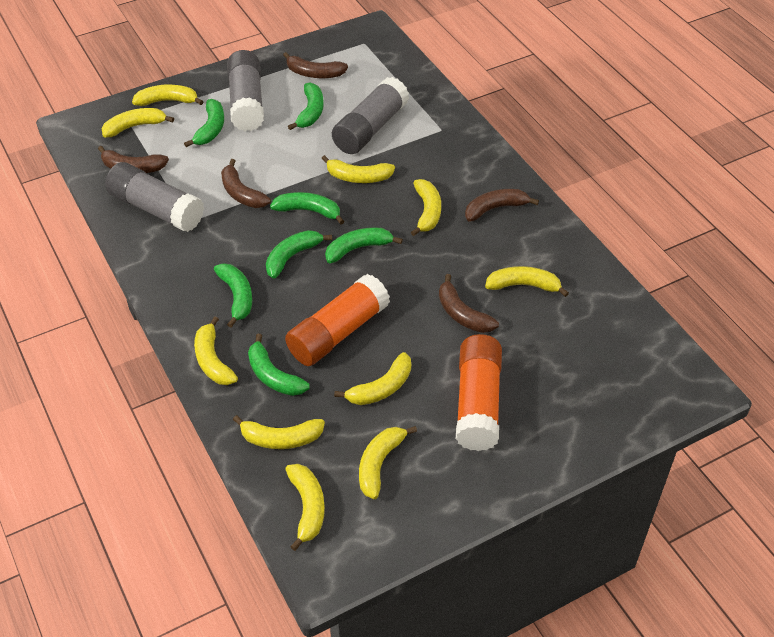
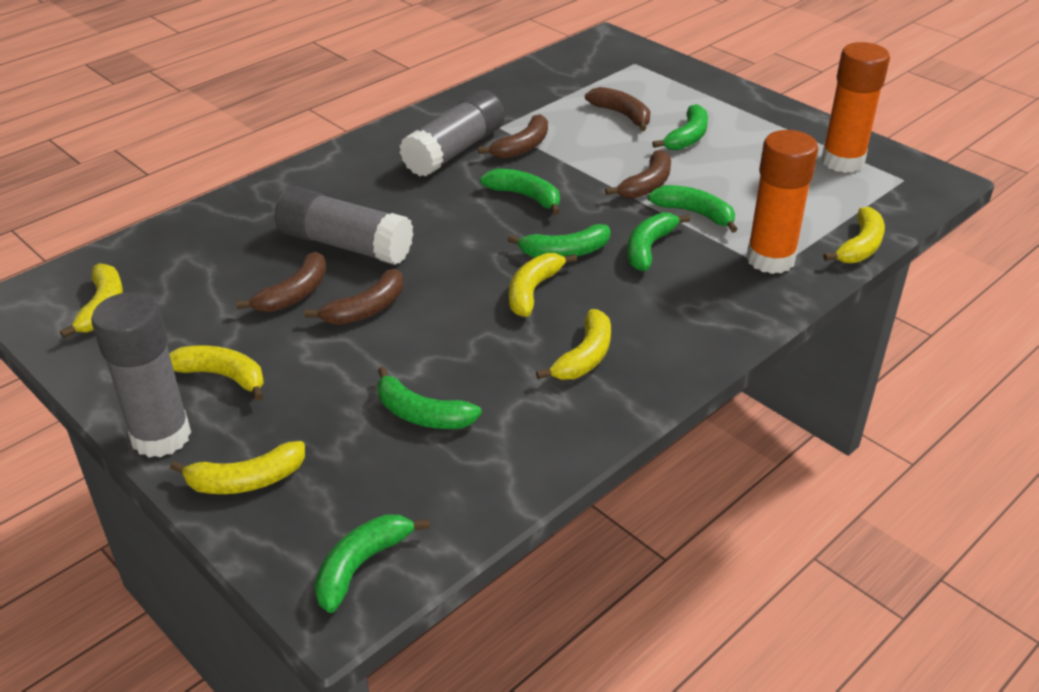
yellow banana: 10 -> 6

